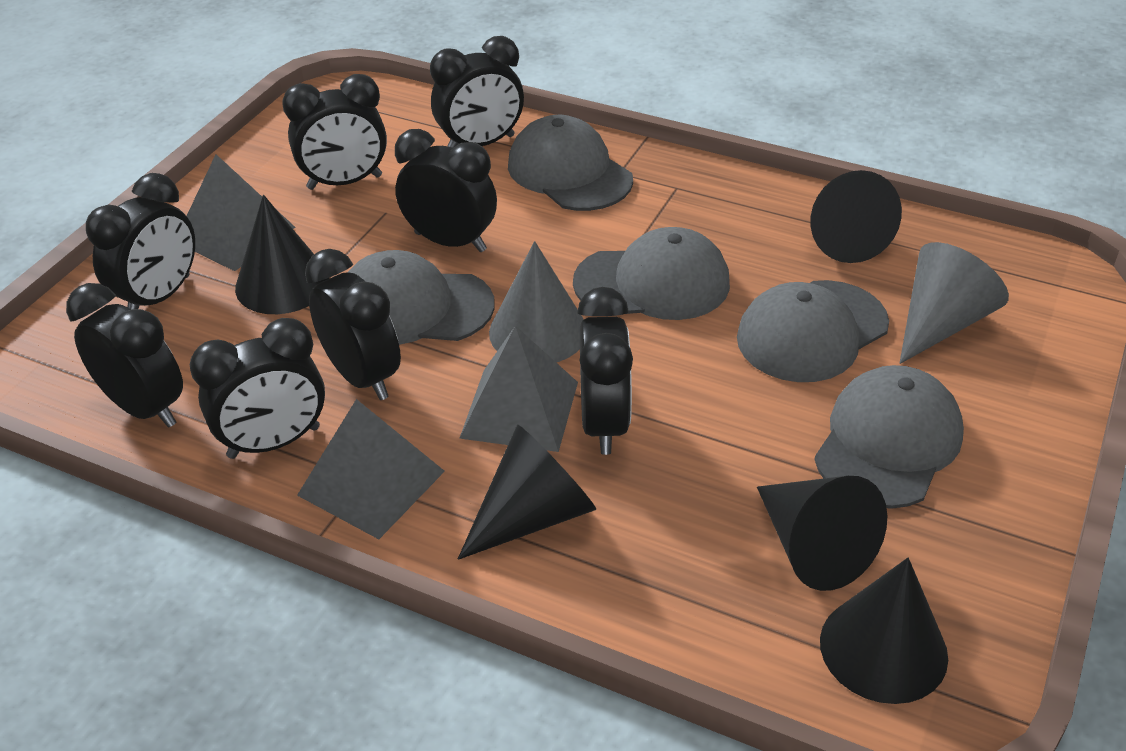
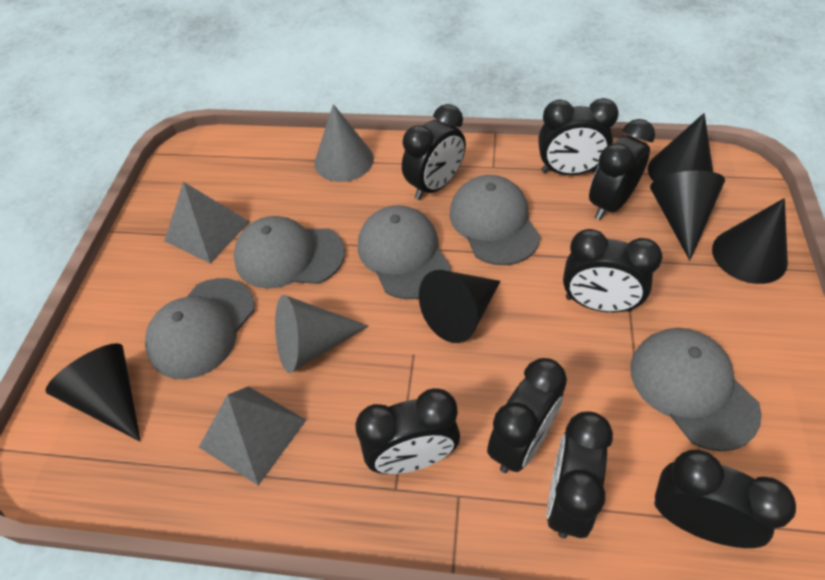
grey pyramid: 3 -> 2

